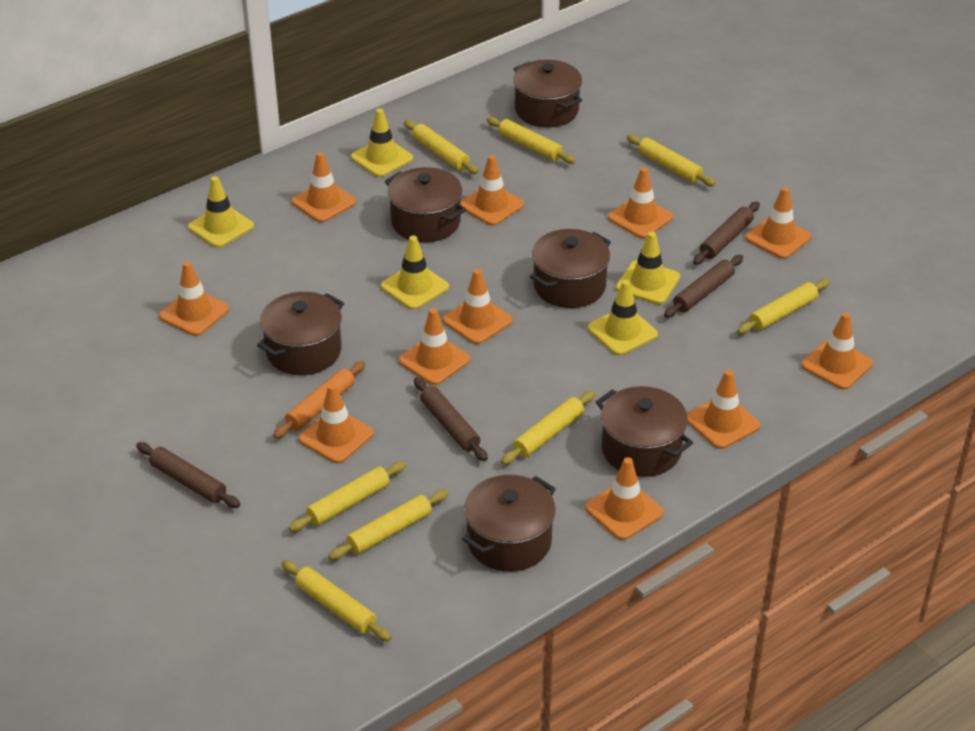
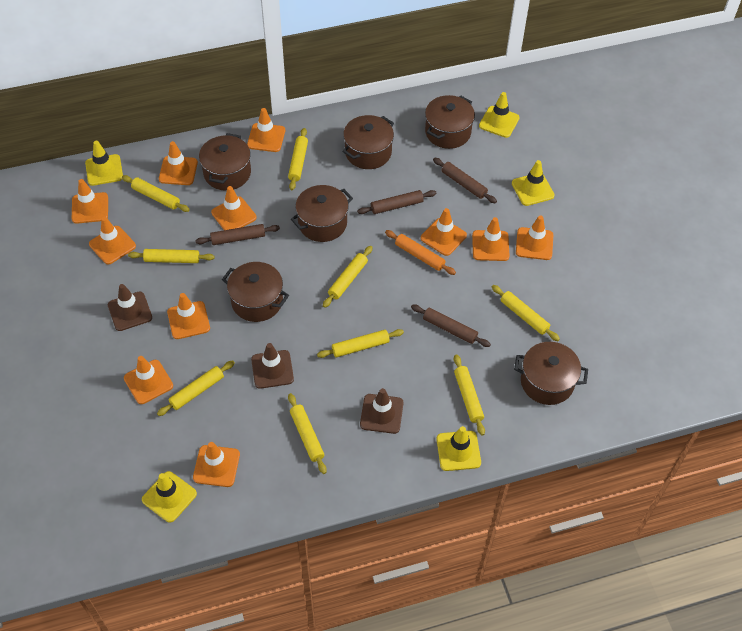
brown traffic cone: 0 -> 3
yellow rolling pin: 8 -> 9

